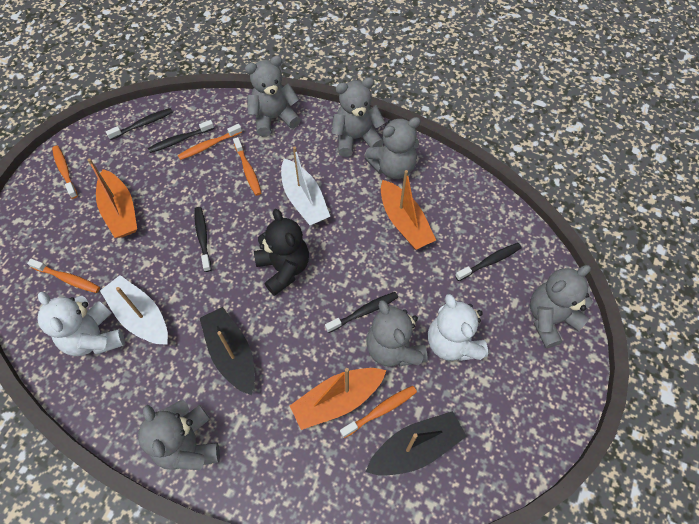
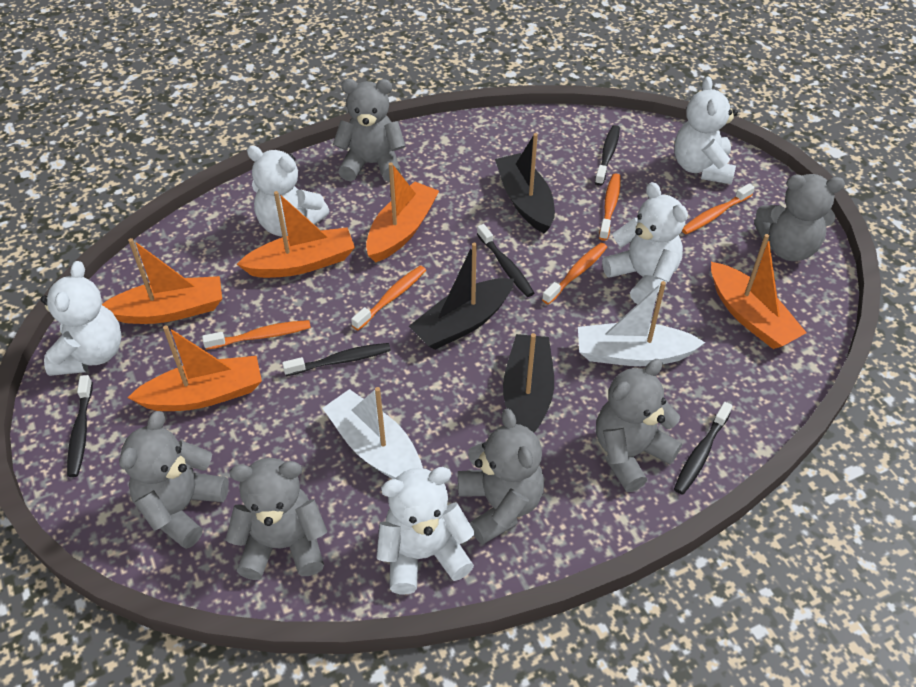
black boat: 2 -> 3
black teddy bear: 1 -> 0
orange boat: 3 -> 5
white teddy bear: 2 -> 5

